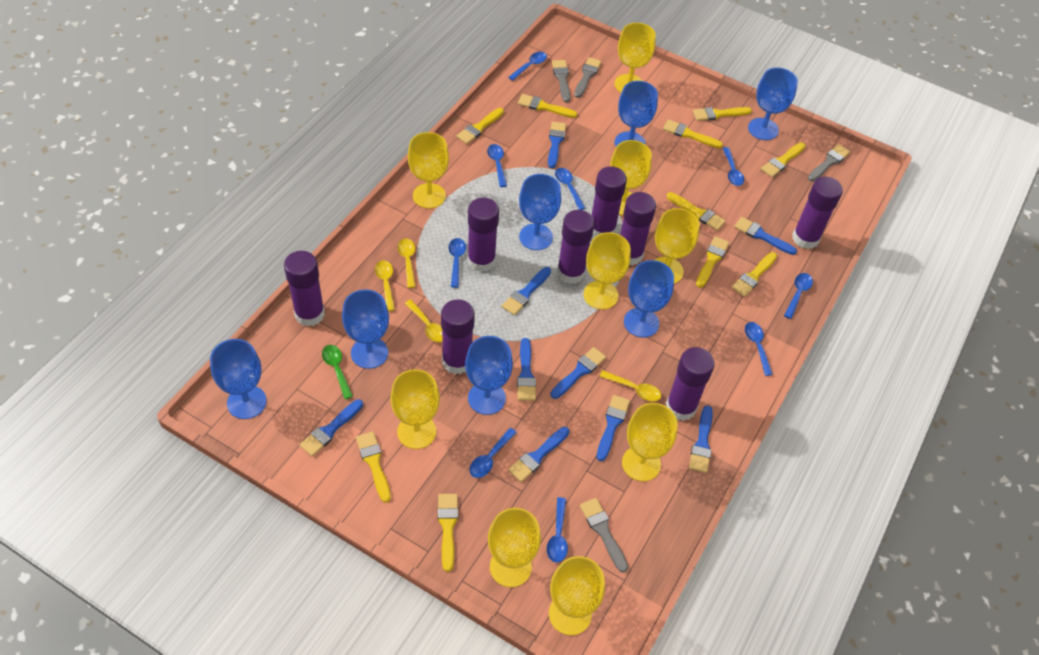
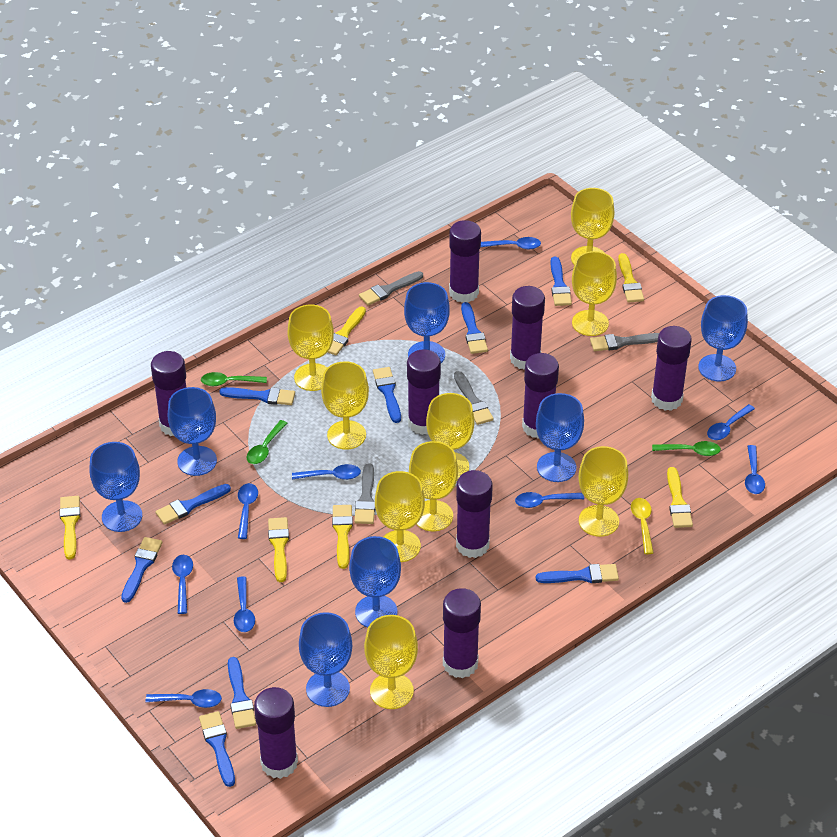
green spoon: 1 -> 3
purple glue stick: 8 -> 9
yellow brush: 10 -> 6
yellow spoon: 4 -> 1

